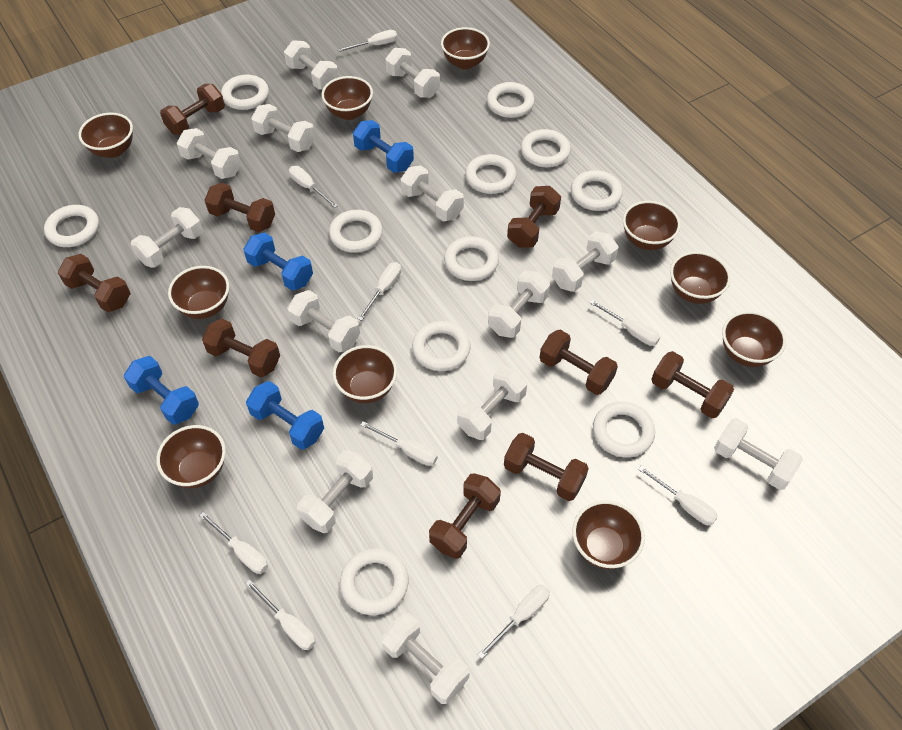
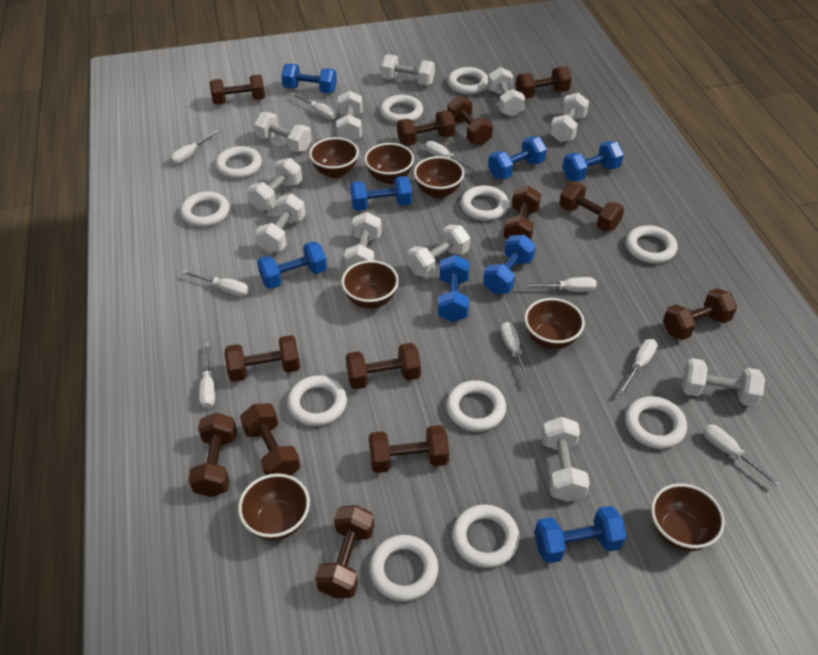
blue dumbbell: 4 -> 8
brown bowl: 10 -> 7
brown dumbbell: 9 -> 13
white dumbbell: 13 -> 11

